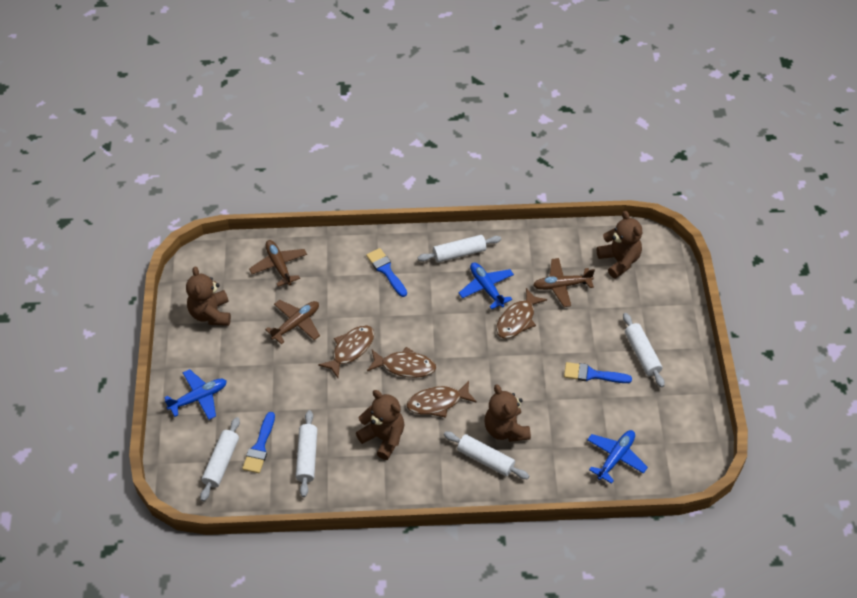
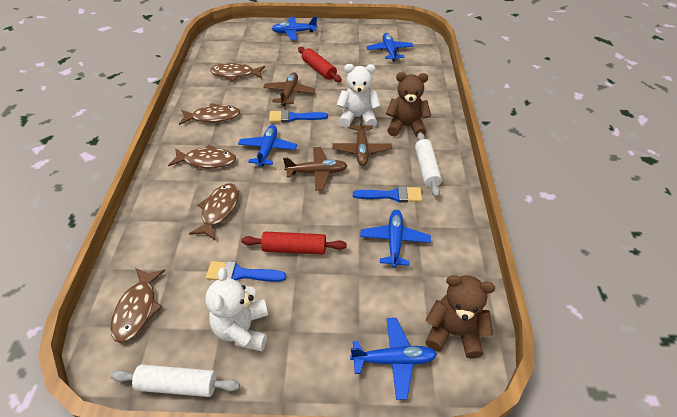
blue plane: 3 -> 5
brown fish: 4 -> 5
brown teddy bear: 4 -> 2
red rolling pin: 0 -> 2
white rolling pin: 5 -> 2
white teddy bear: 0 -> 2

